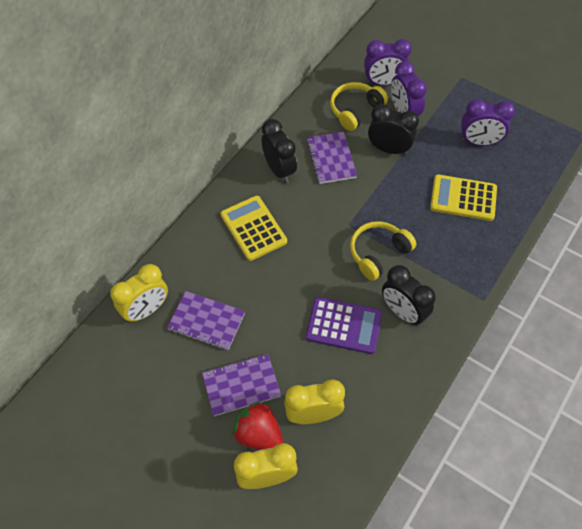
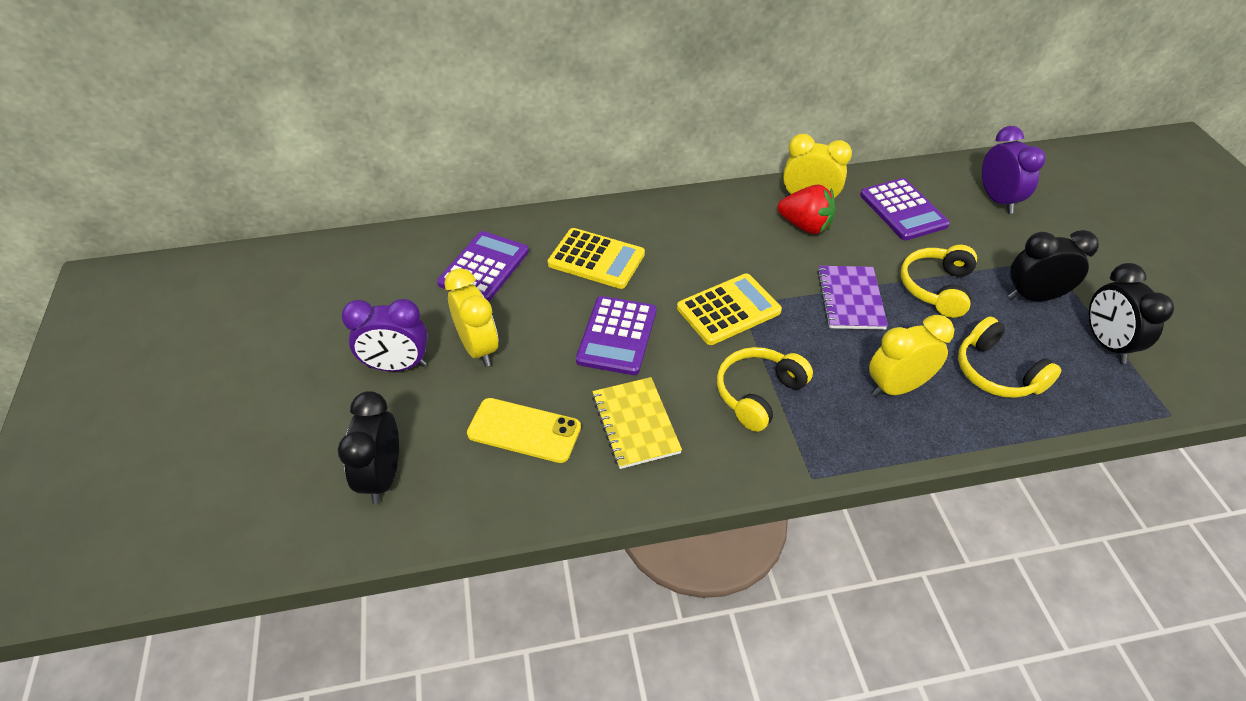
purple calculator: 1 -> 3
purple clock: 3 -> 2
purple notebook: 3 -> 1
yellow headphones: 2 -> 3
yellow notebook: 0 -> 1
yellow phone: 0 -> 1

